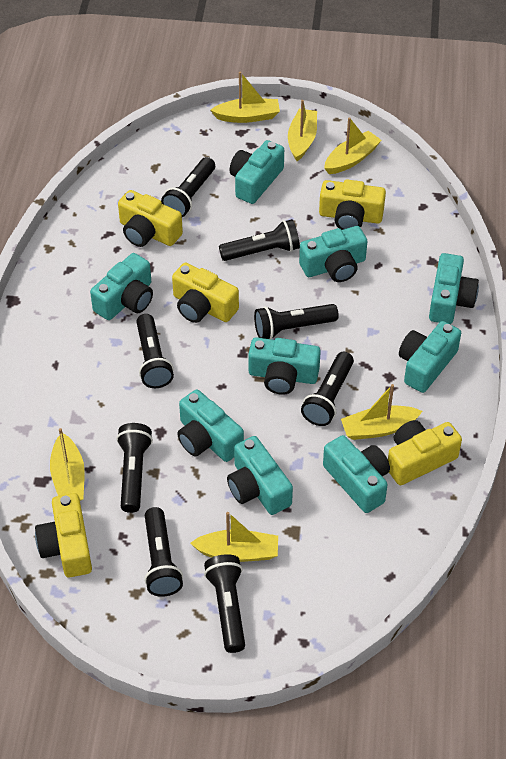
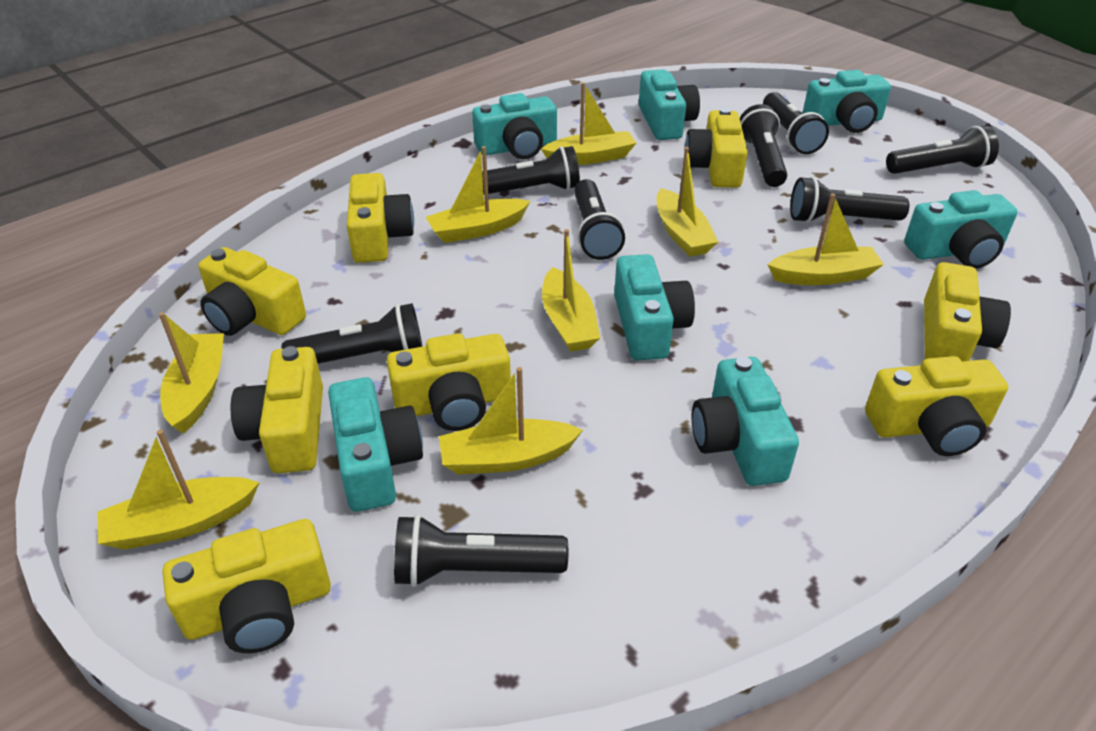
turquoise camera: 9 -> 7
yellow boat: 6 -> 8
yellow camera: 5 -> 8

